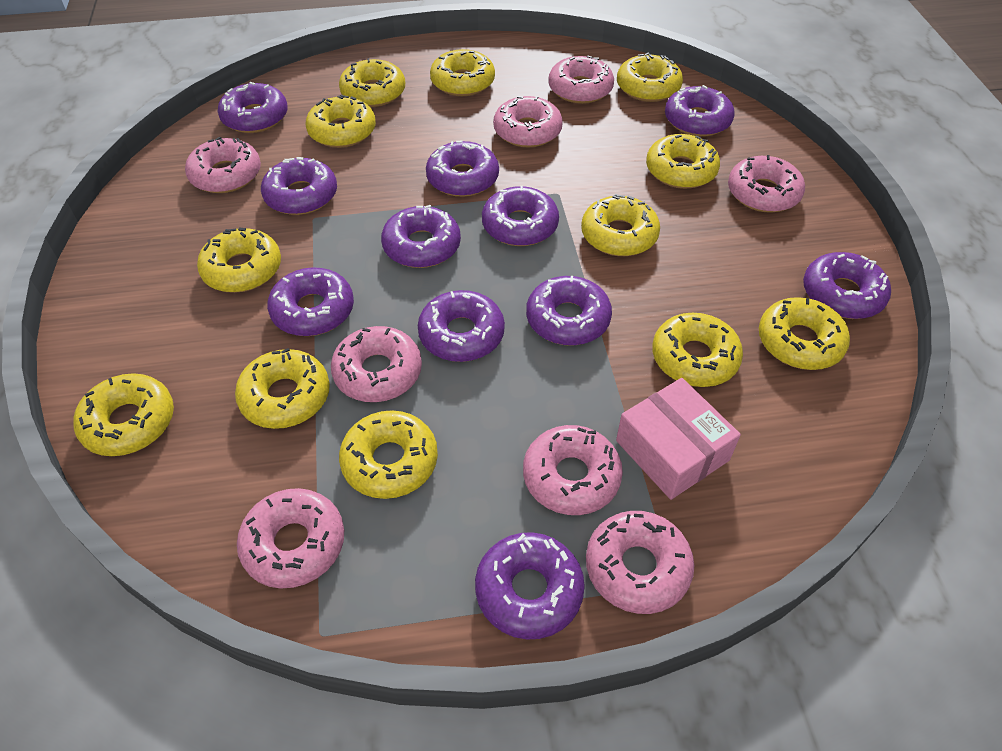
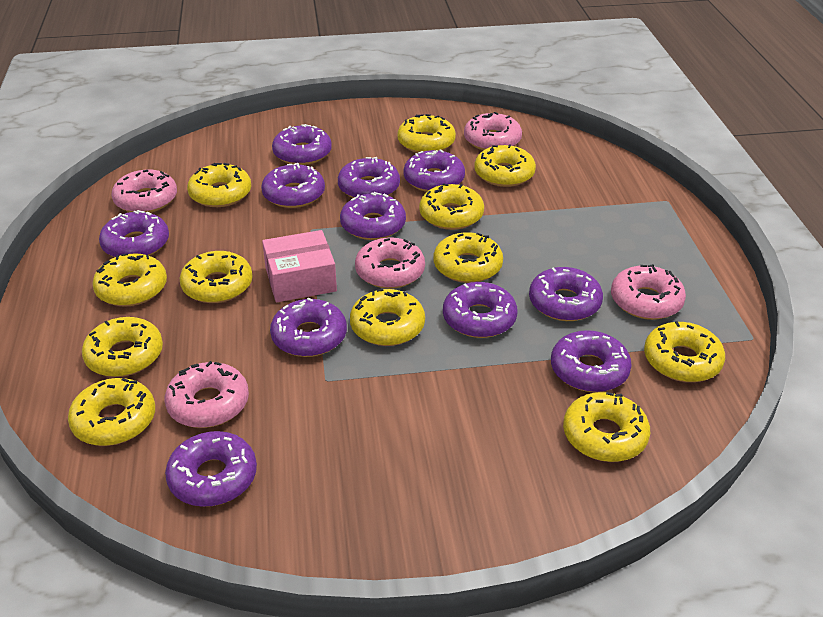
pink donut: 8 -> 5

